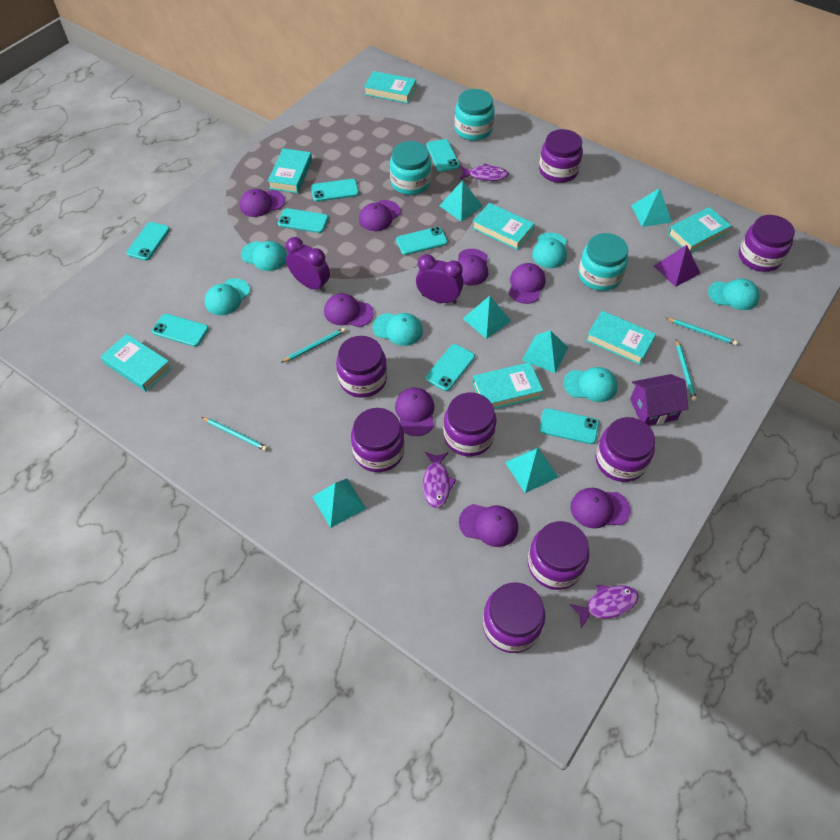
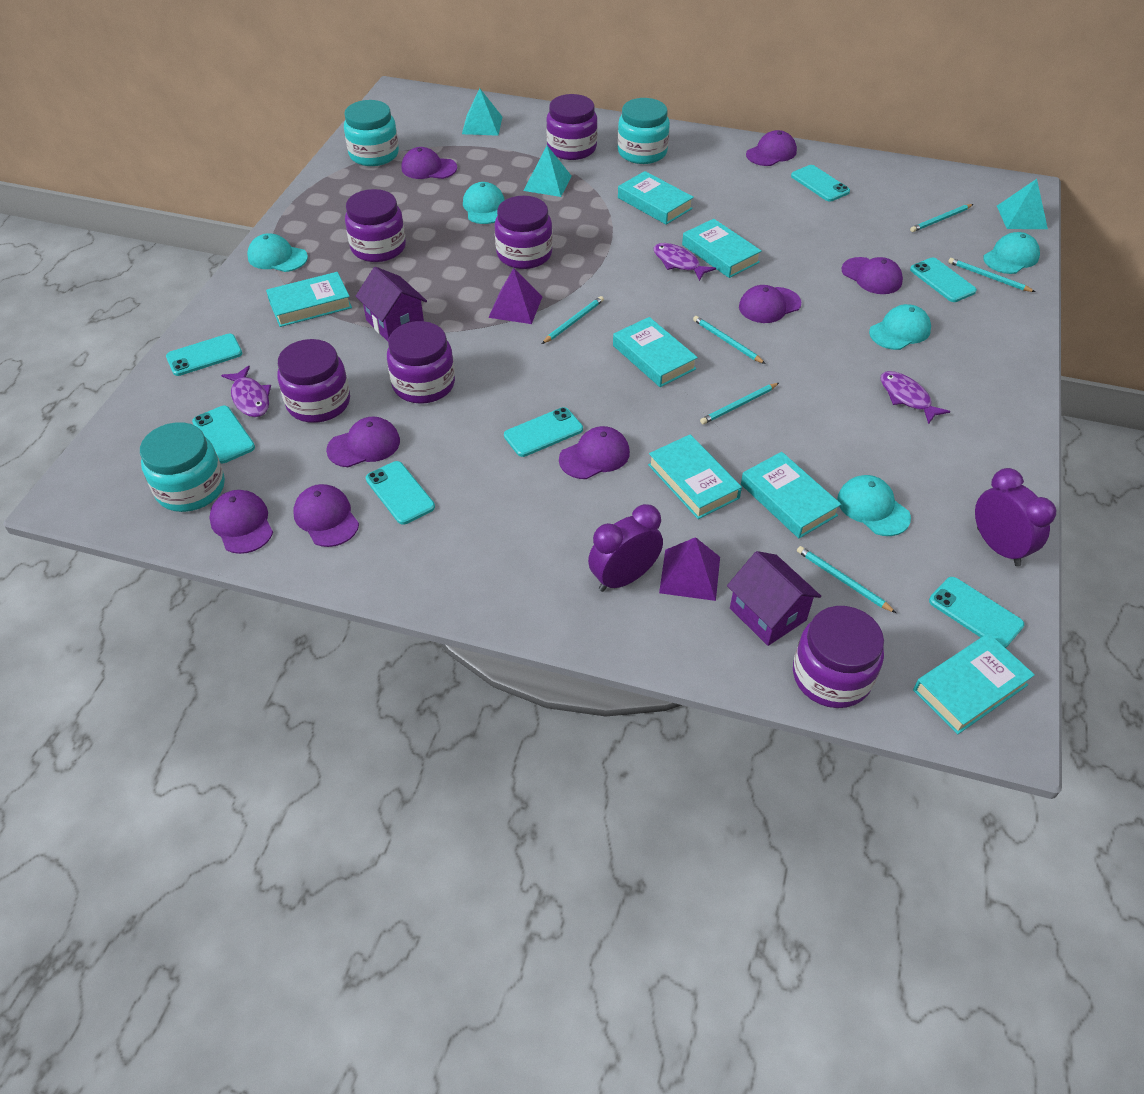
purple house: 1 -> 2
purple jar: 8 -> 6
purple pyramid: 1 -> 2
turquoise cap: 6 -> 5
turquoise pencil: 4 -> 6
turquoise phone: 8 -> 7
turquoise pyramid: 6 -> 3

